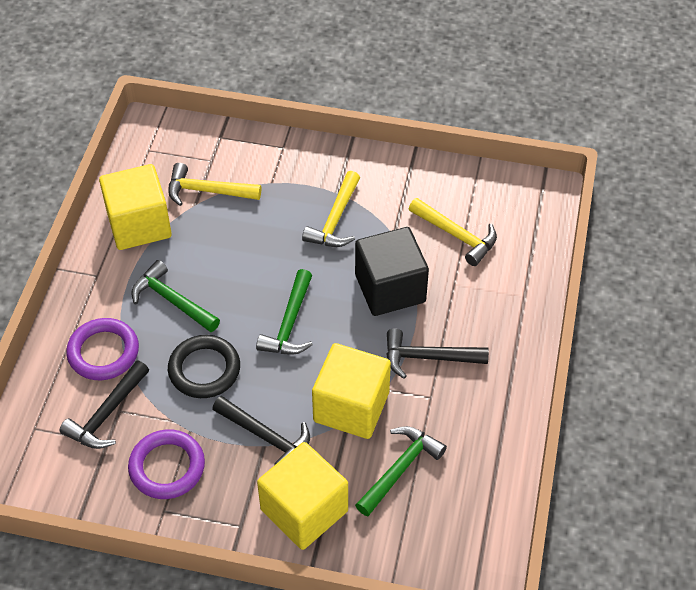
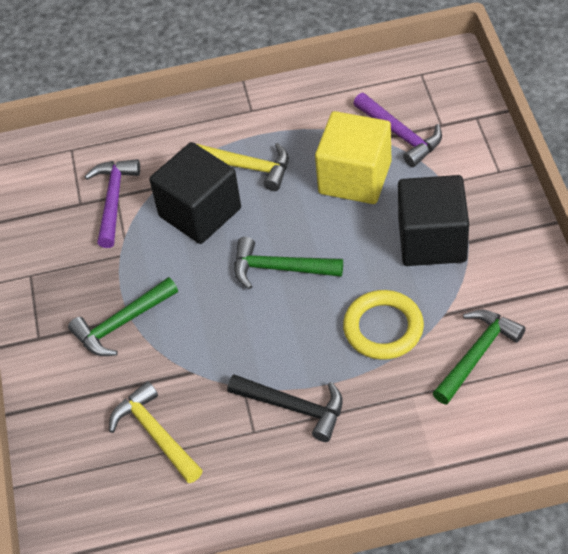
black cube: 1 -> 2
black hammer: 3 -> 1
black ring: 1 -> 0
purple hammer: 0 -> 2
purple ring: 2 -> 0
yellow cube: 3 -> 1
yellow hammer: 3 -> 2
yellow ring: 0 -> 1

